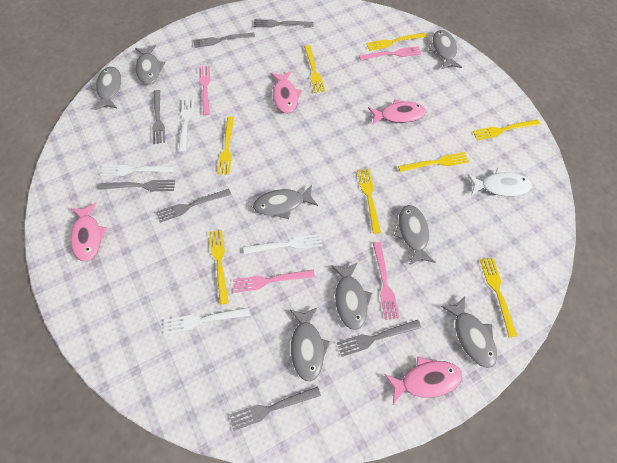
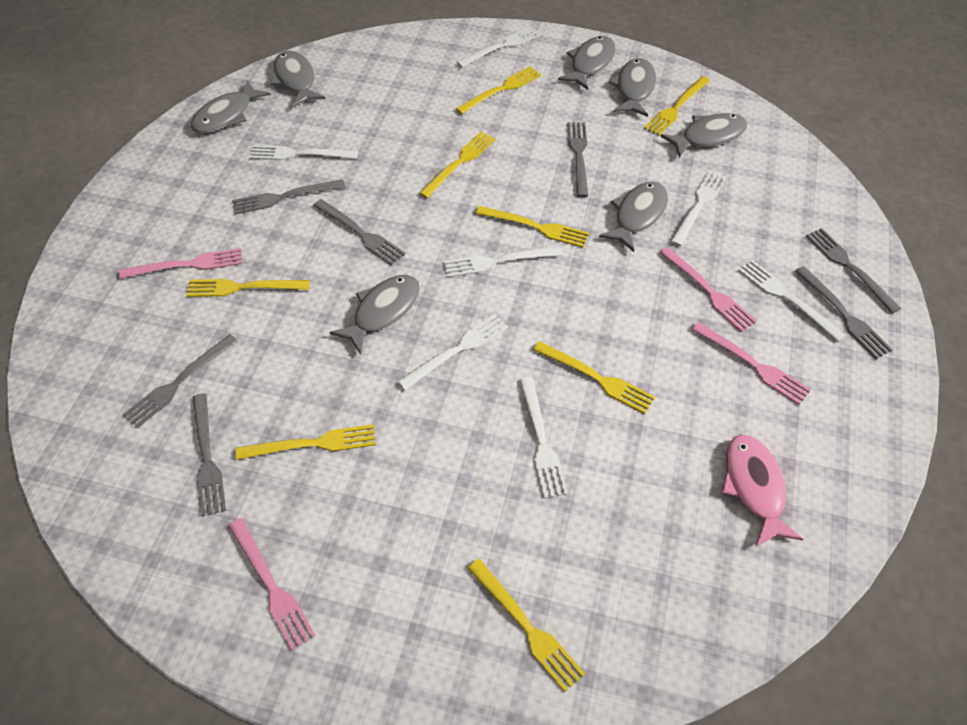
grey fish: 8 -> 7
pink fish: 4 -> 1
white fish: 1 -> 0
white fork: 4 -> 7

